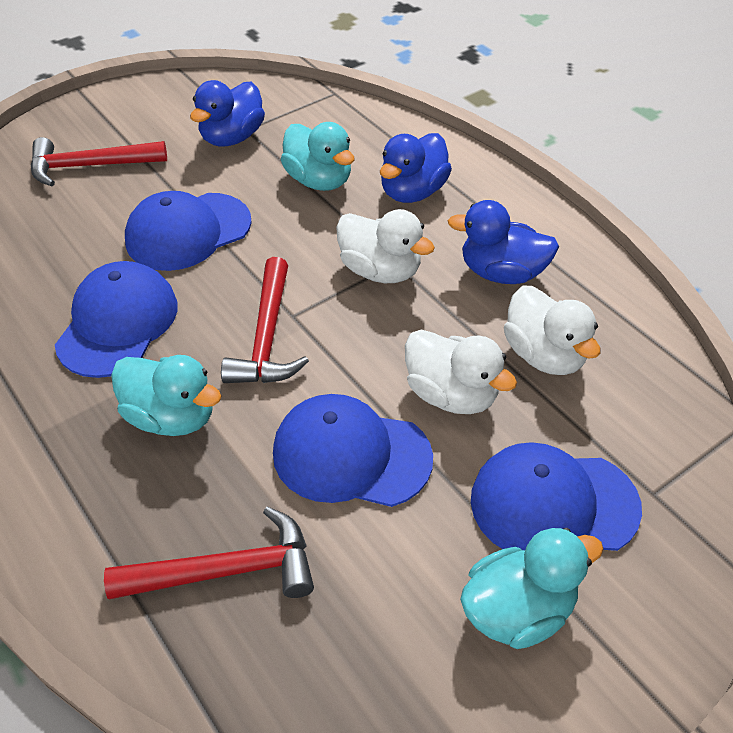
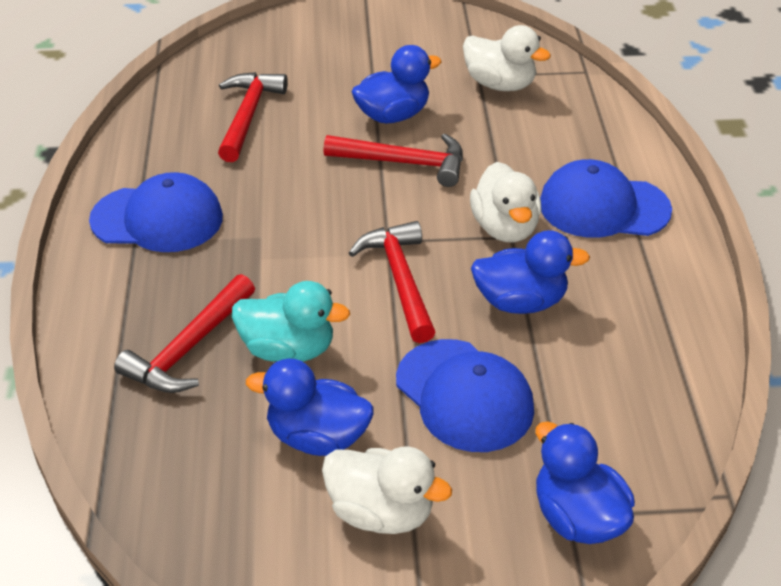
blue cap: 4 -> 3
blue duck: 3 -> 4
red hammer: 3 -> 4
turquoise duck: 3 -> 1

